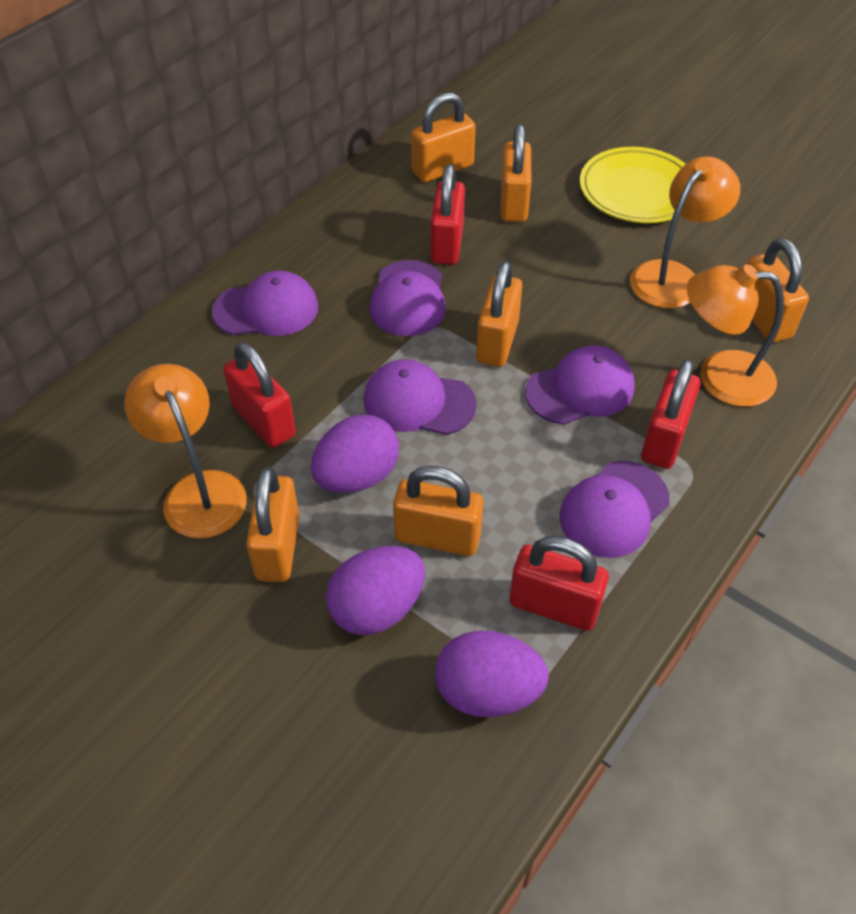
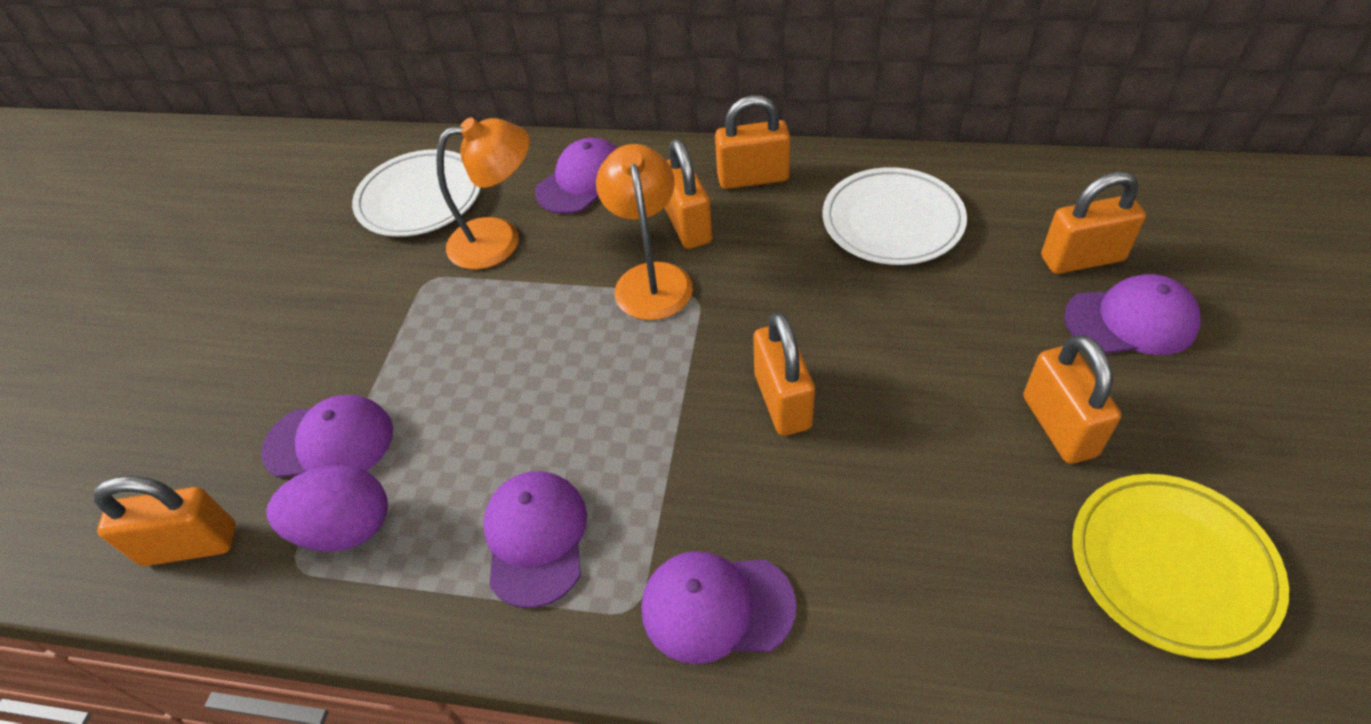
orange lamp: 3 -> 2
purple egg: 3 -> 1
red padlock: 4 -> 0
white plate: 0 -> 2

